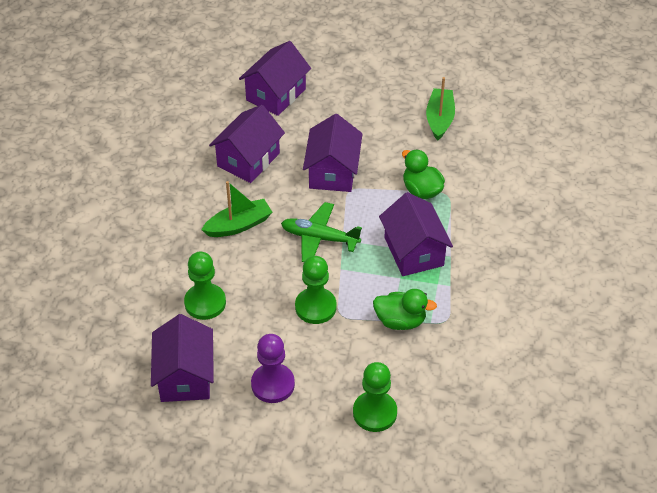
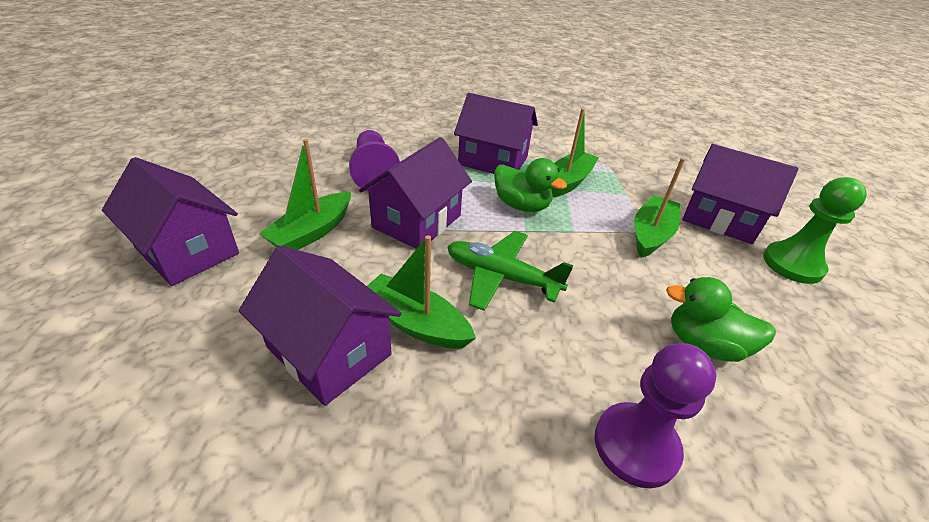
green boat: 2 -> 4
green pawn: 3 -> 1
purple pawn: 1 -> 2

